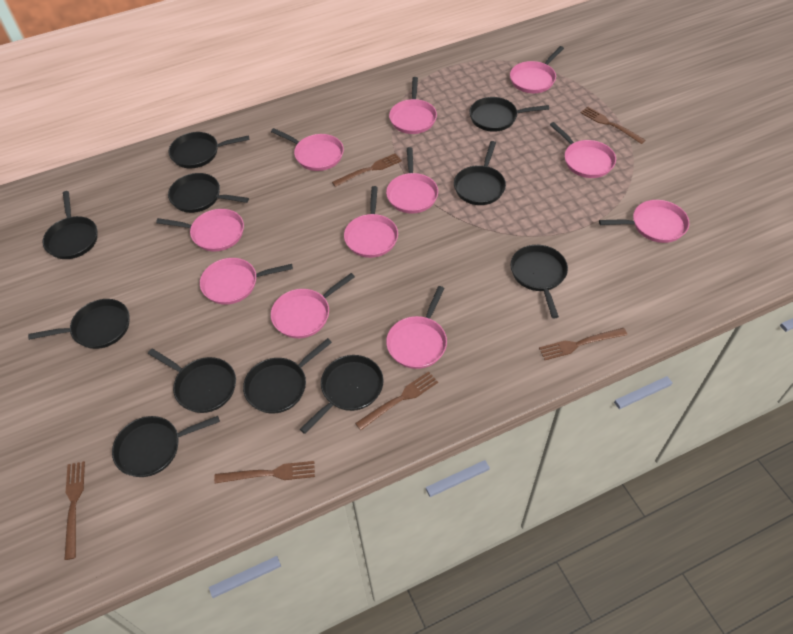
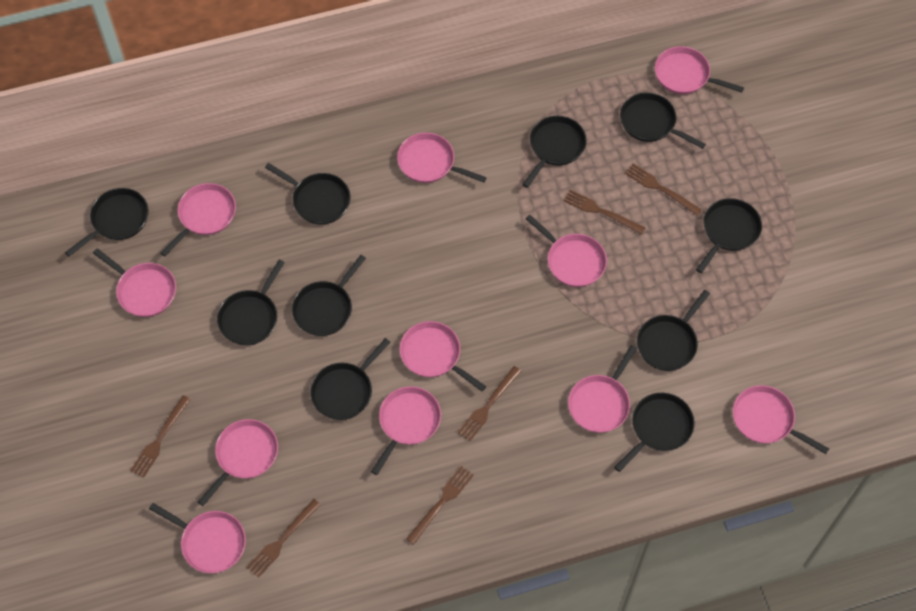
black pan: 11 -> 10

